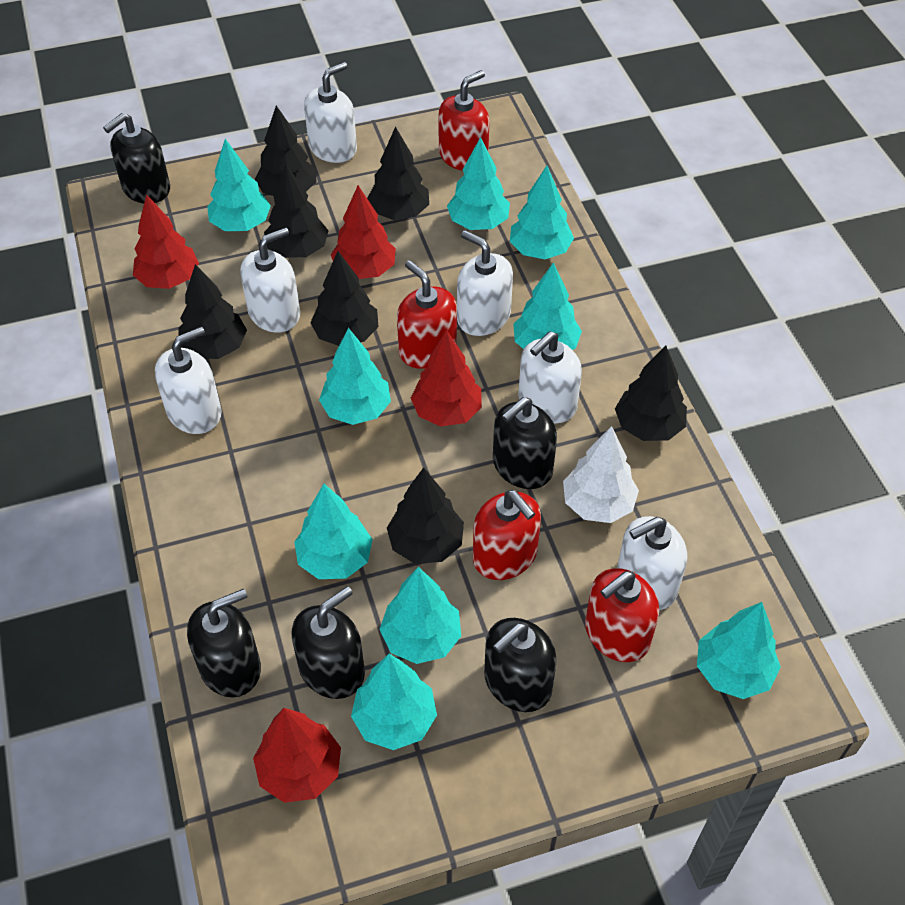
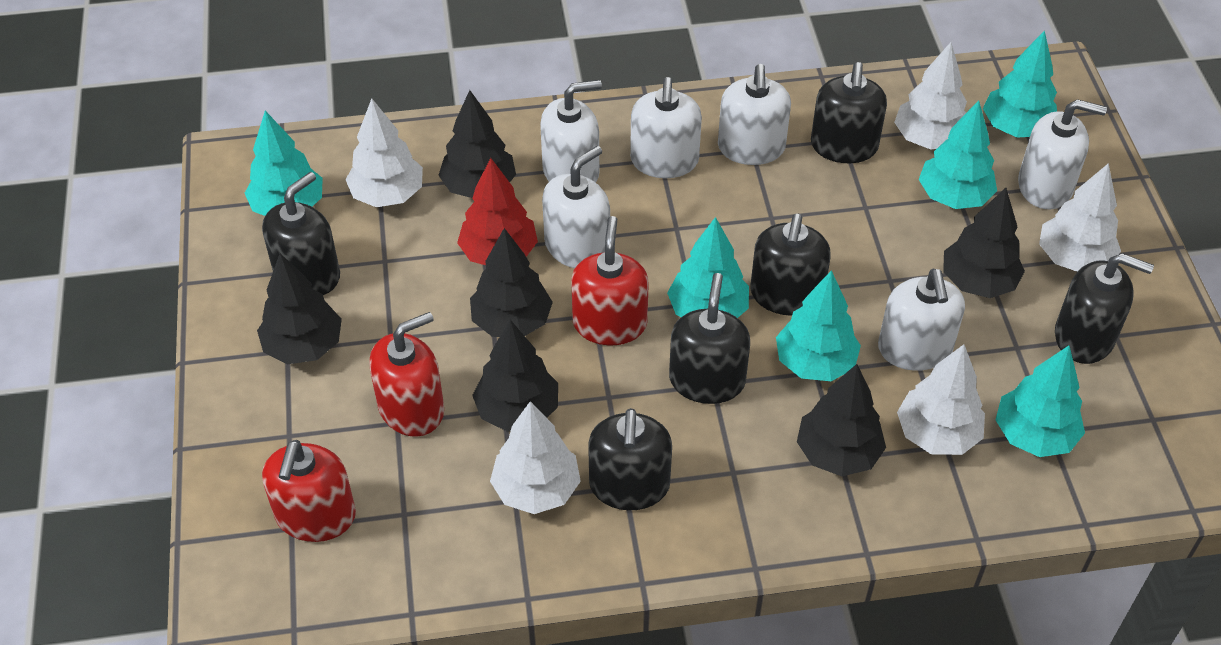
black soap dispenser: 5 -> 6
black tree: 7 -> 6
red soap dispenser: 4 -> 3
red tree: 4 -> 1
turquoise tree: 9 -> 6
white tree: 1 -> 5

